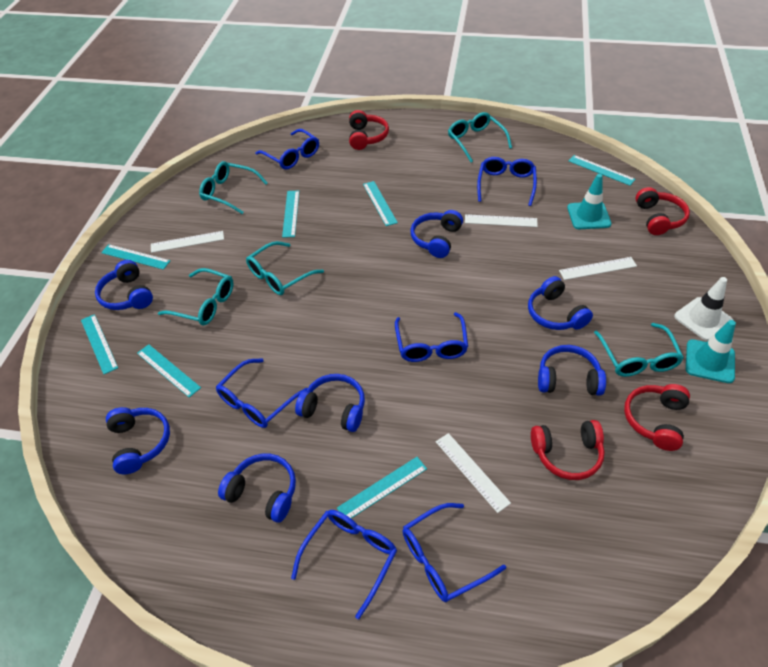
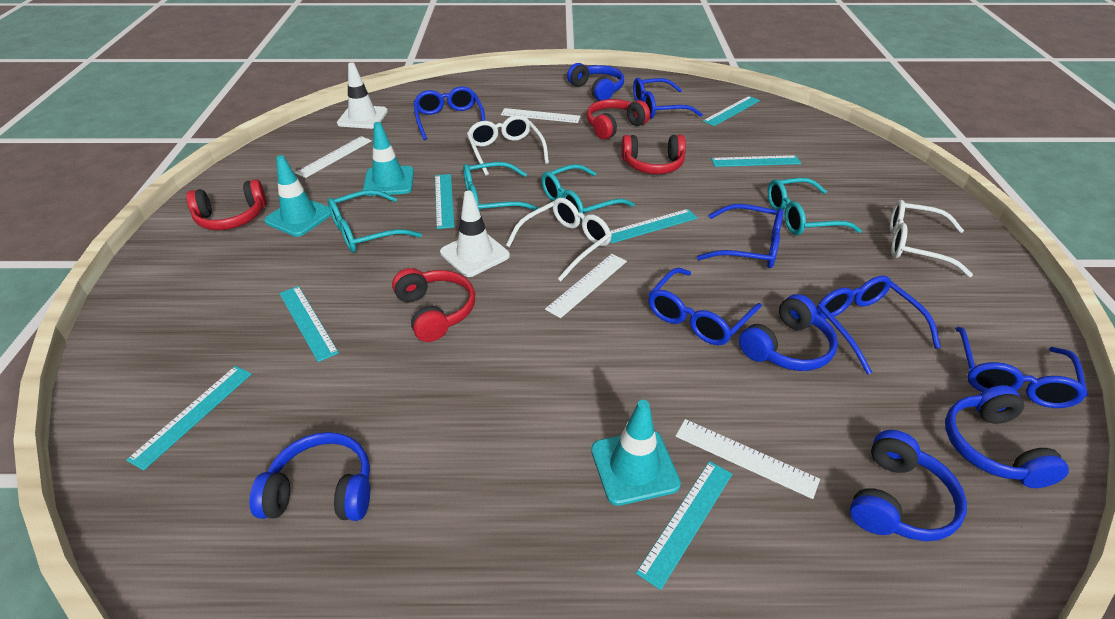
blue headphones: 7 -> 5
turquoise glasses: 5 -> 4
turquoise traffic cone: 2 -> 3
white glasses: 0 -> 3
white traffic cone: 1 -> 2

